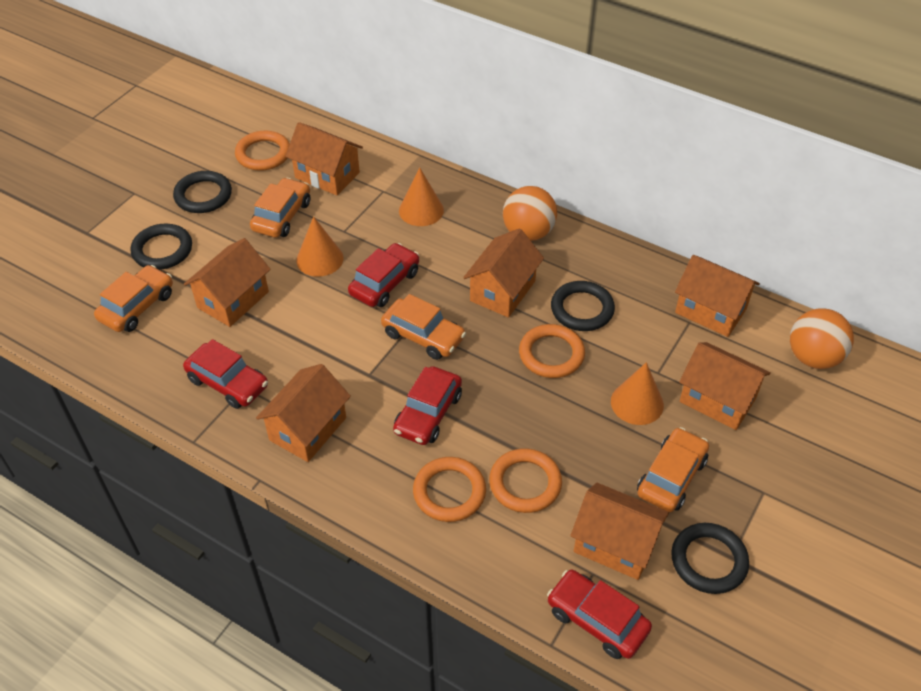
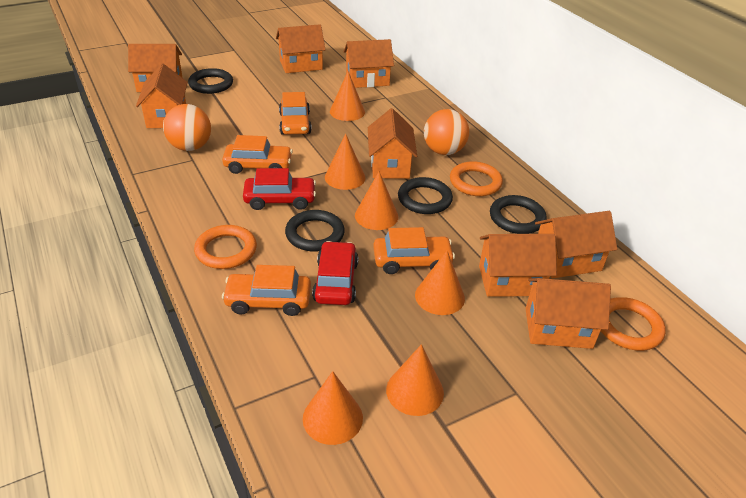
orange cone: 3 -> 6
orange house: 7 -> 8
orange ring: 4 -> 3
red car: 4 -> 2

